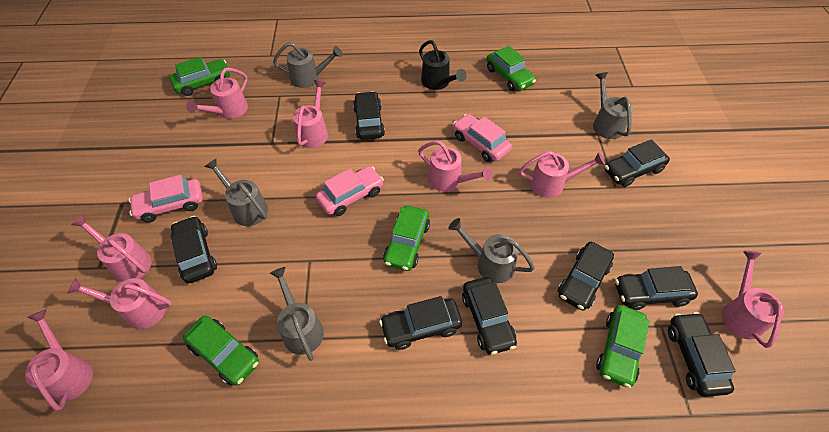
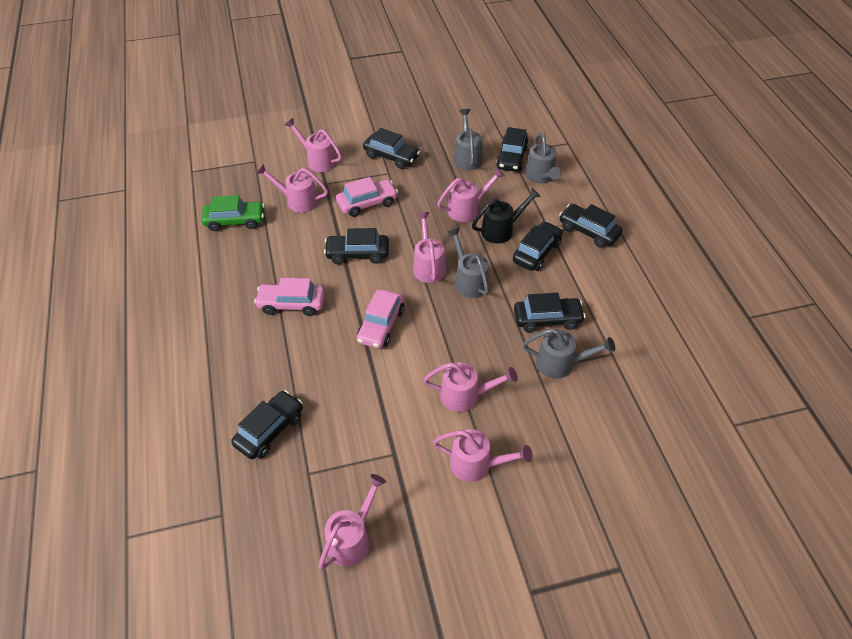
black car: 8 -> 7
green car: 5 -> 1
grey watering can: 5 -> 4
pink watering can: 8 -> 7

